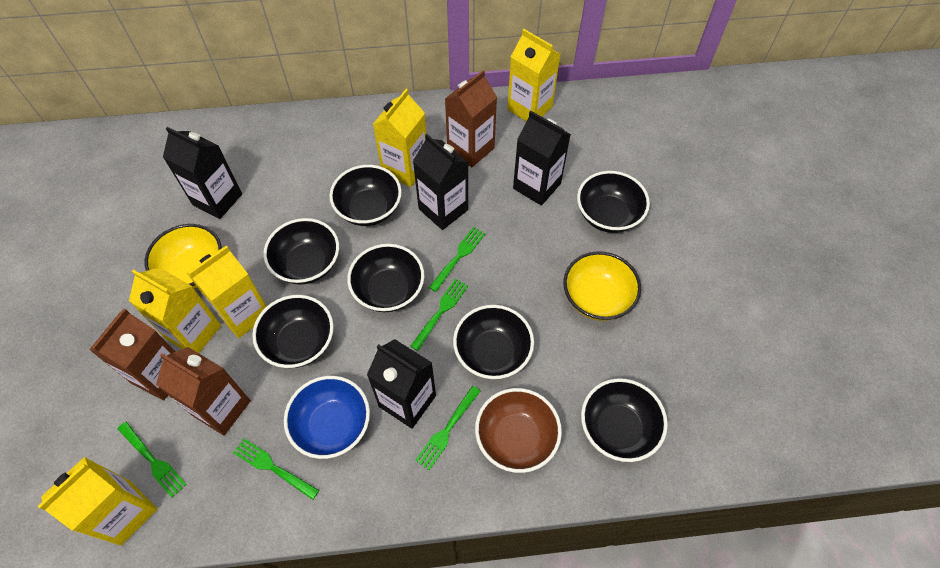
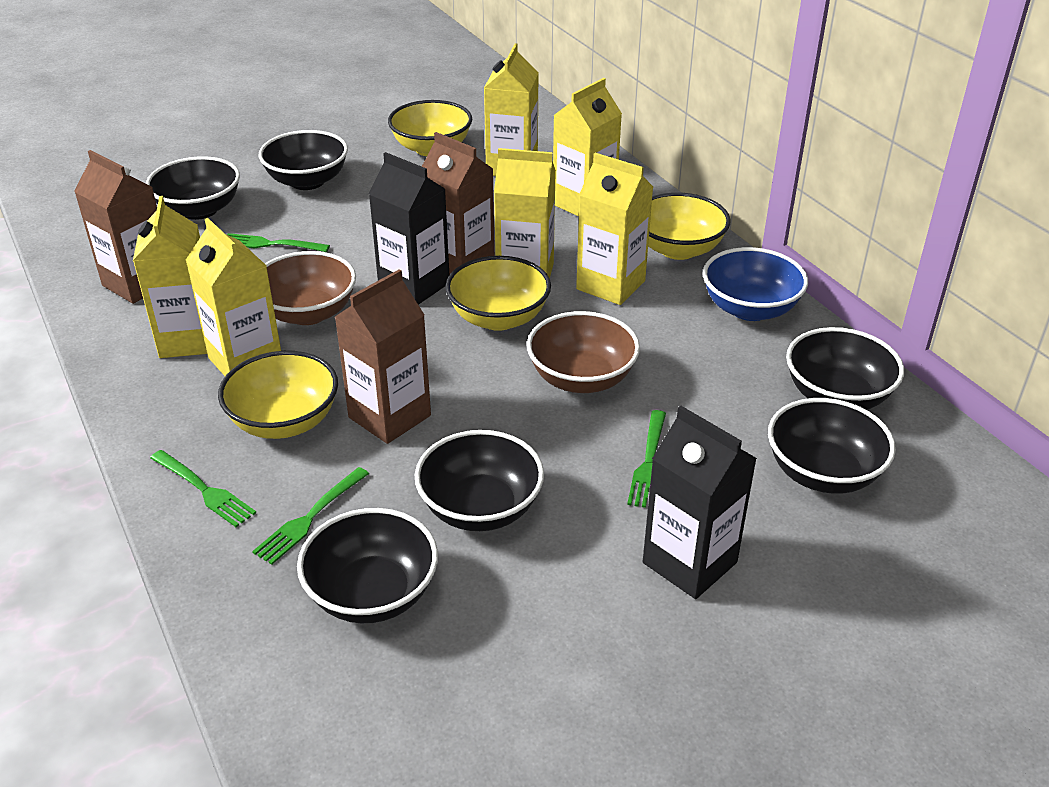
black bowl: 7 -> 6
black carton: 4 -> 2
brown bowl: 1 -> 2
green fork: 5 -> 4
yellow bowl: 2 -> 4
yellow carton: 5 -> 6

